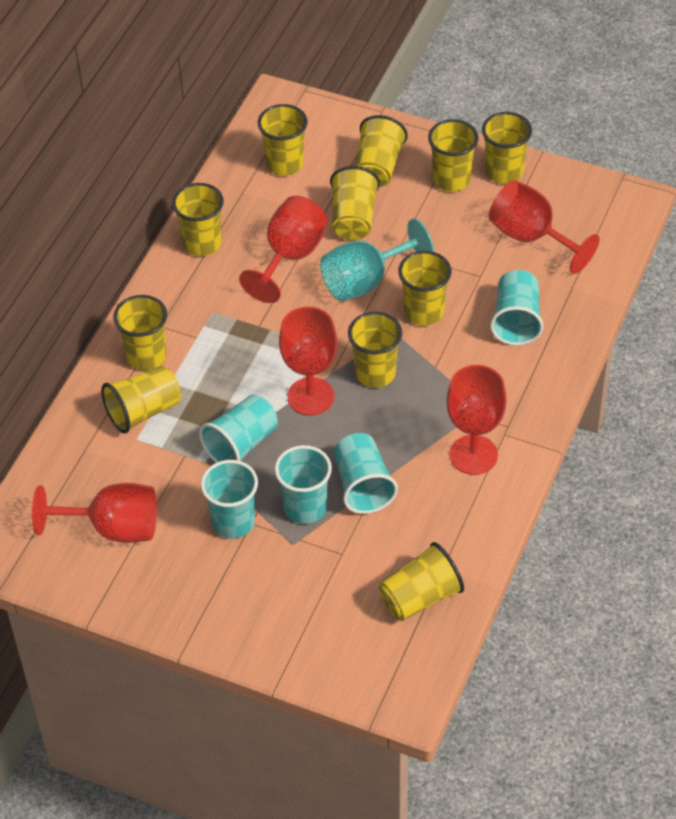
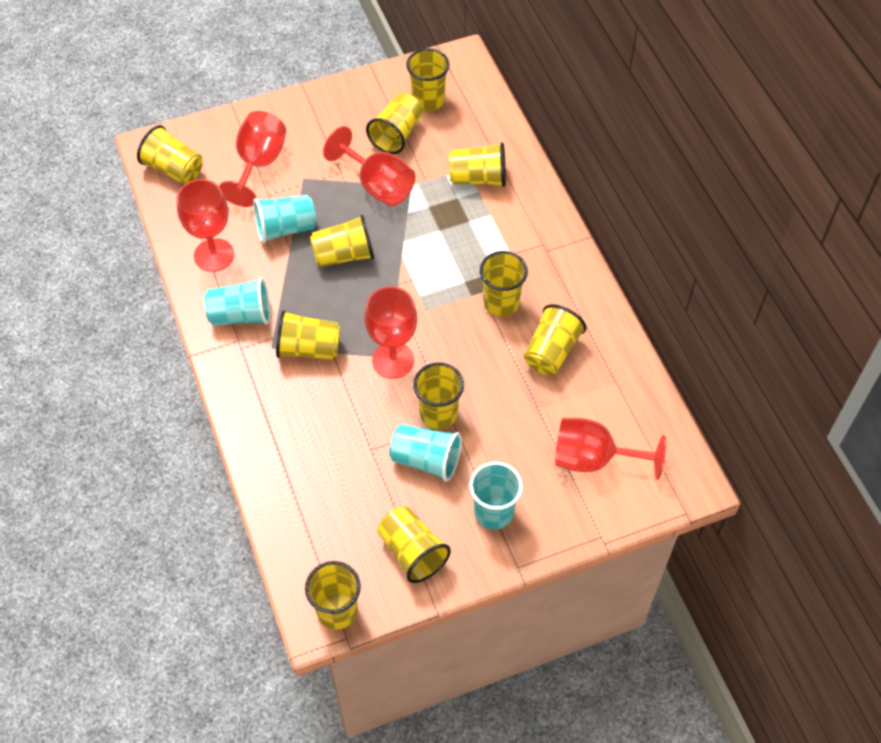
turquoise cup: 5 -> 4
turquoise goblet: 1 -> 0

